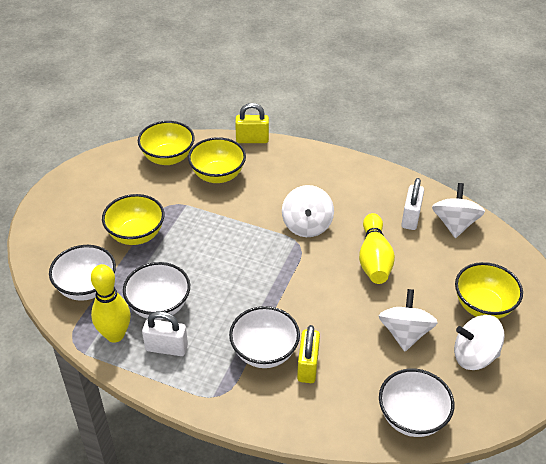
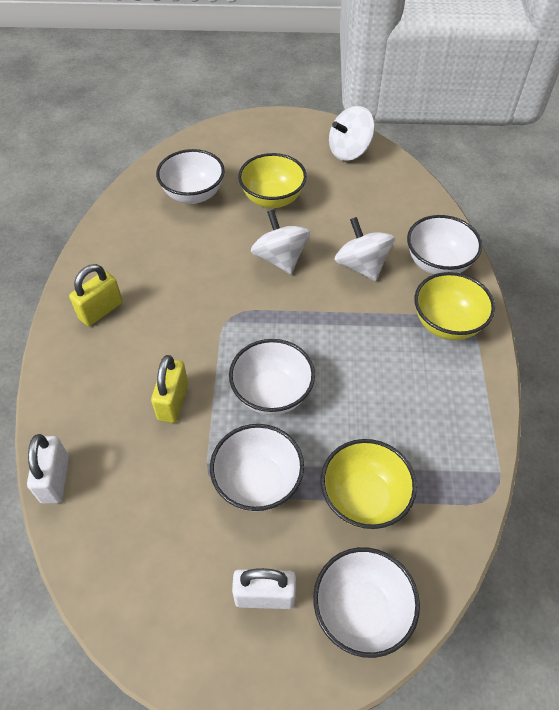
white bowl: 4 -> 5
white spinning top: 4 -> 3
yellow bowl: 4 -> 3
yellow bowling pin: 2 -> 0

